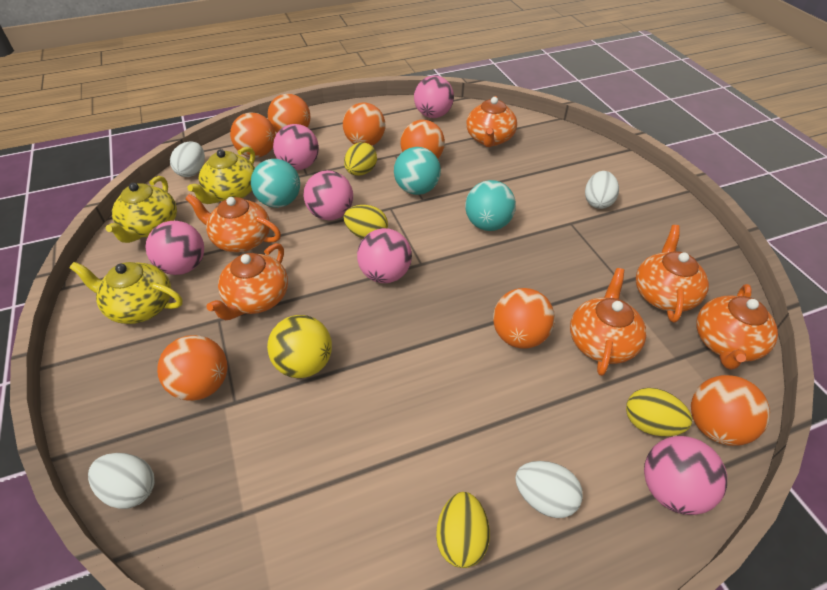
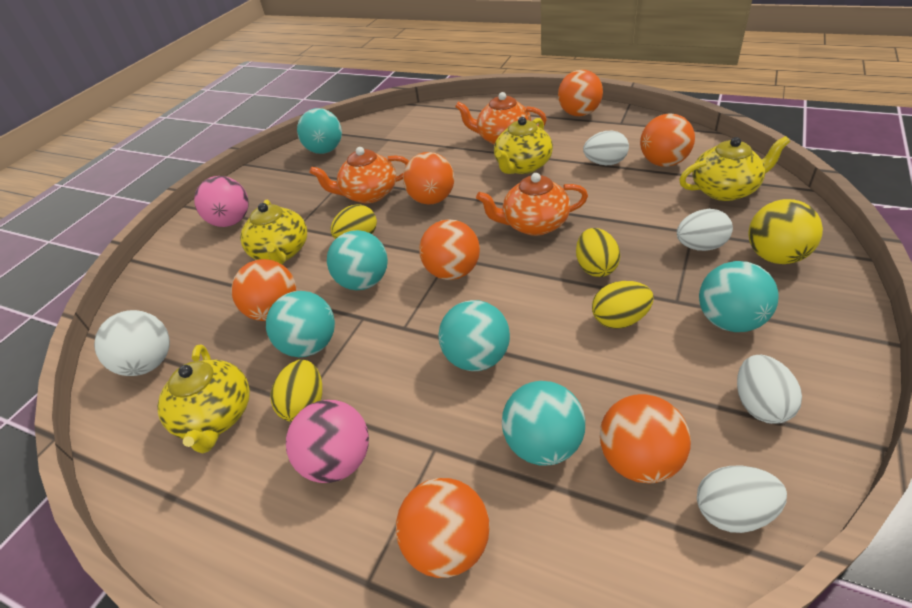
orange teapot: 6 -> 3
pink ball: 6 -> 2
turquoise ball: 3 -> 6
white ball: 0 -> 1
yellow teapot: 3 -> 4

